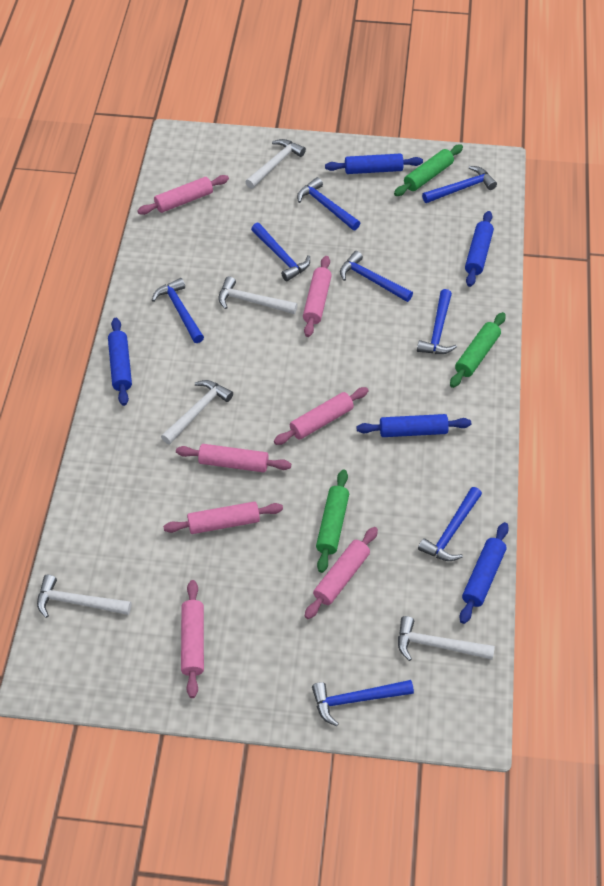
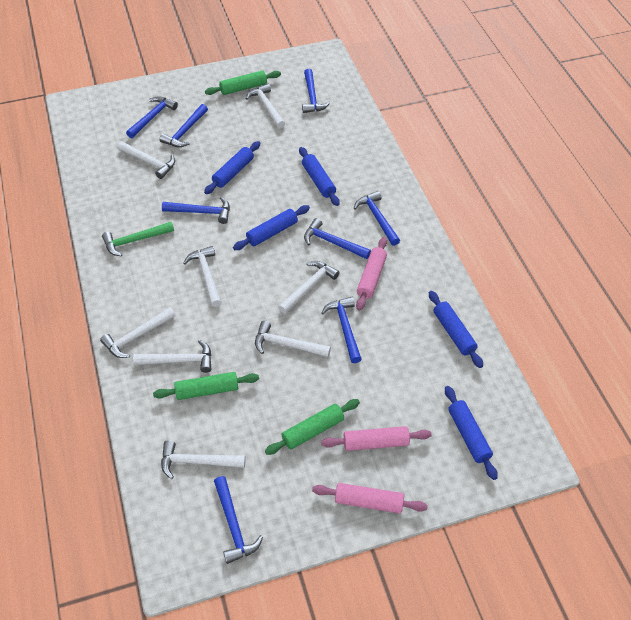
green hammer: 0 -> 1
pink rolling pin: 7 -> 3
white hammer: 5 -> 8

